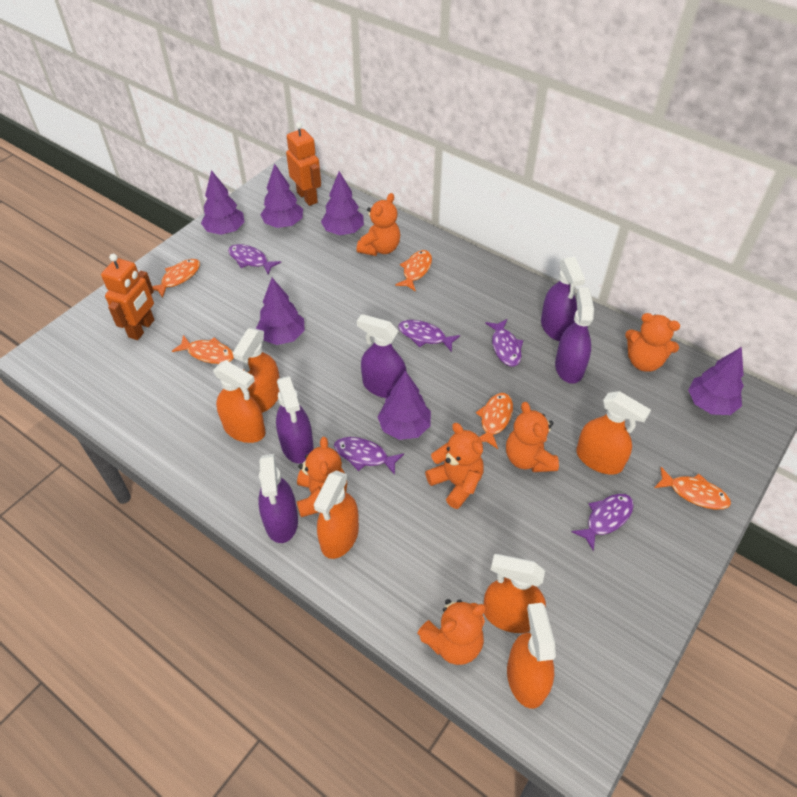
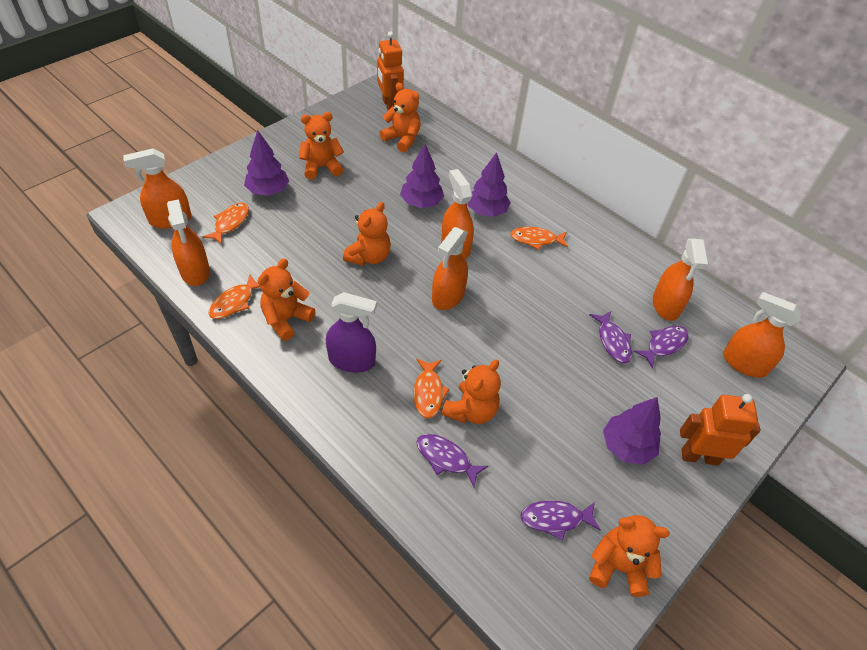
orange fish: 5 -> 4
purple fish: 5 -> 4
purple spray bottle: 5 -> 1
purple tree: 6 -> 4

